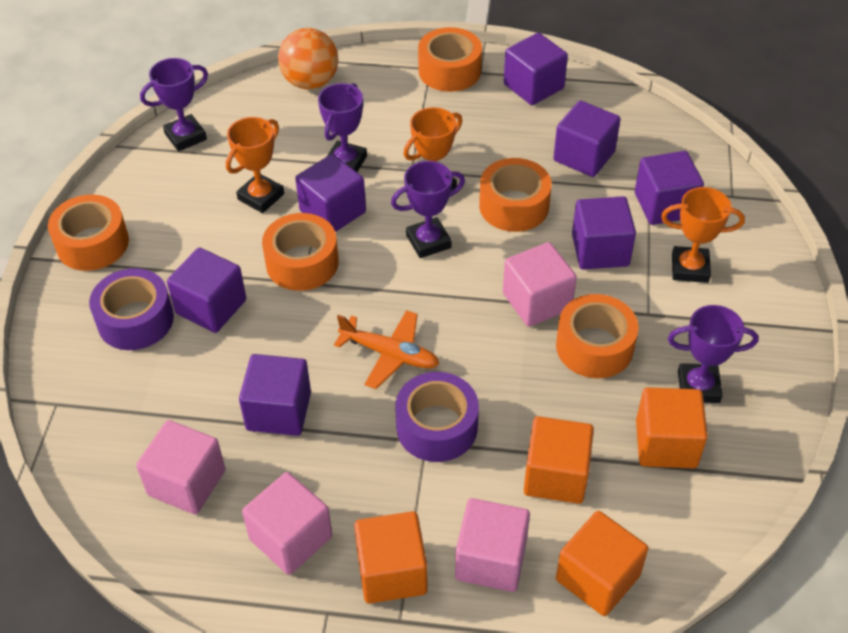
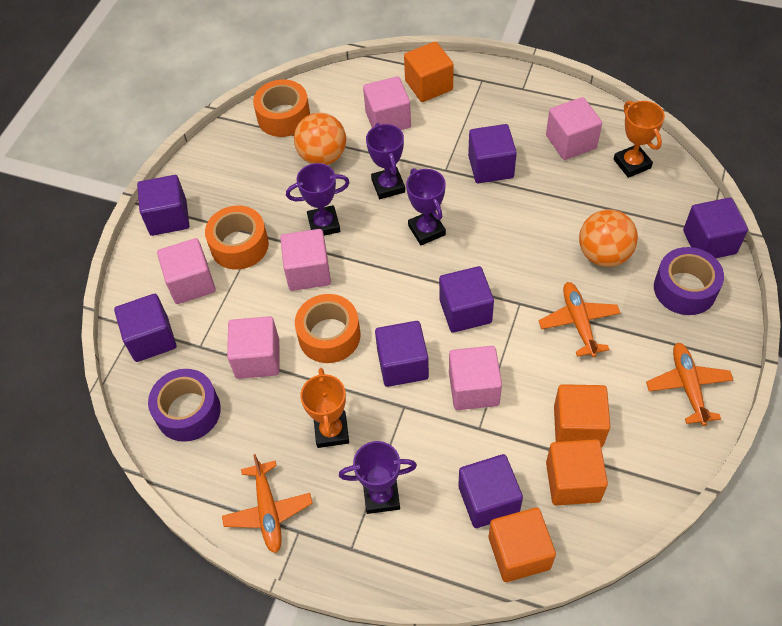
orange ball: 1 -> 2
orange plane: 1 -> 3
orange tape: 5 -> 3
orange trophy: 3 -> 2
pink cube: 4 -> 6

